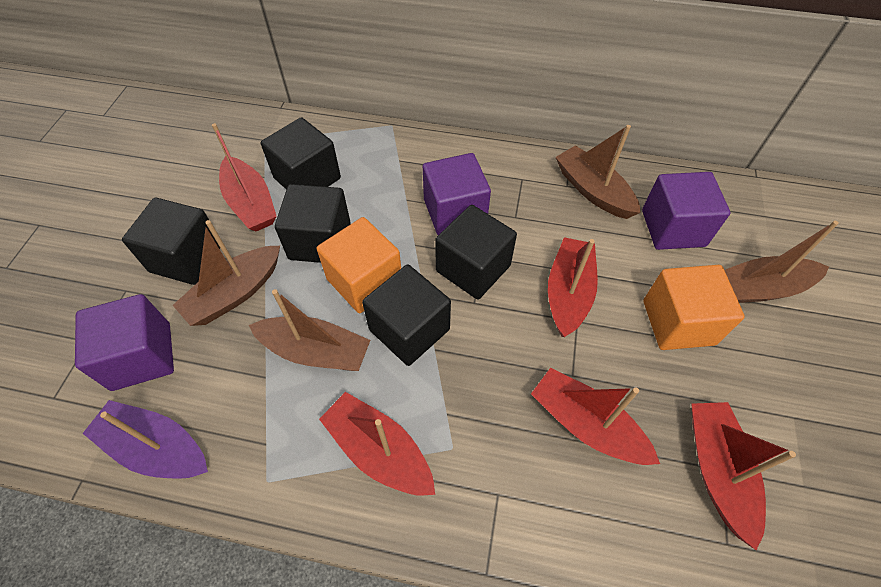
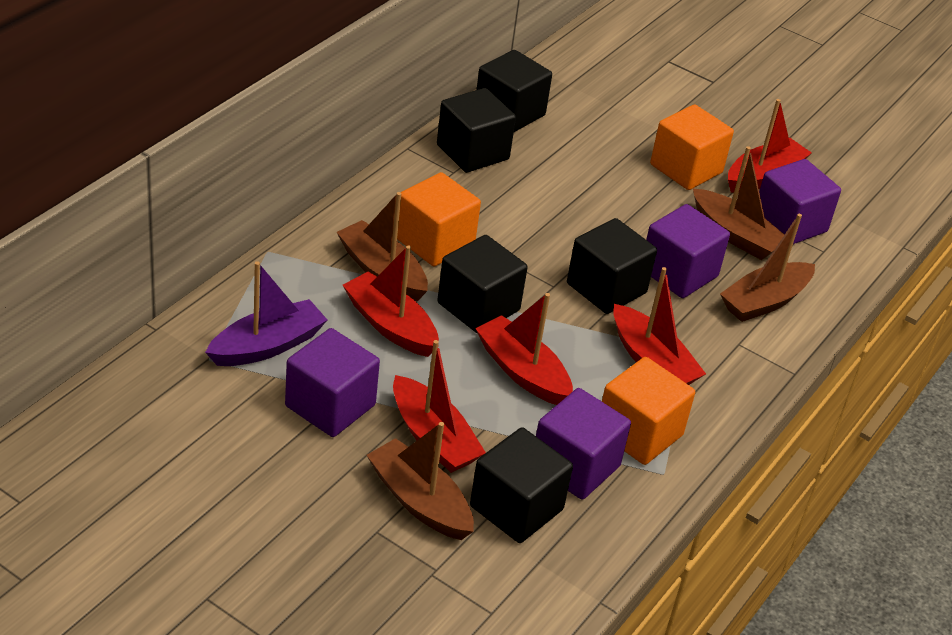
orange cube: 2 -> 3
purple cube: 3 -> 4

